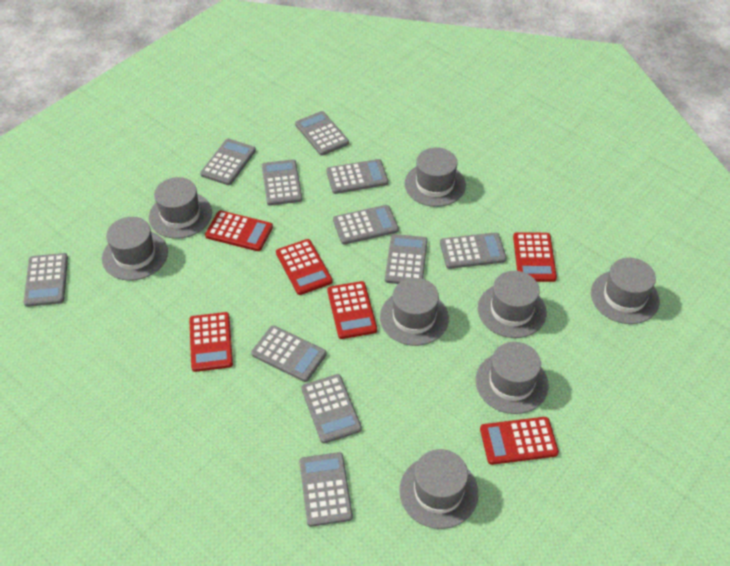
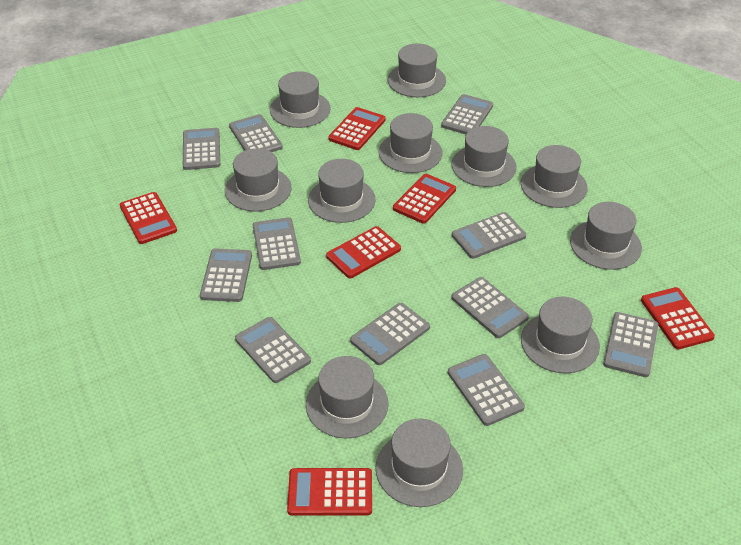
grey hat: 8 -> 11

